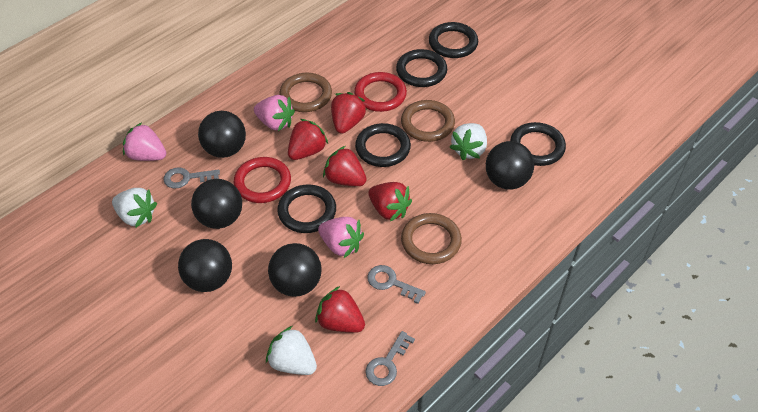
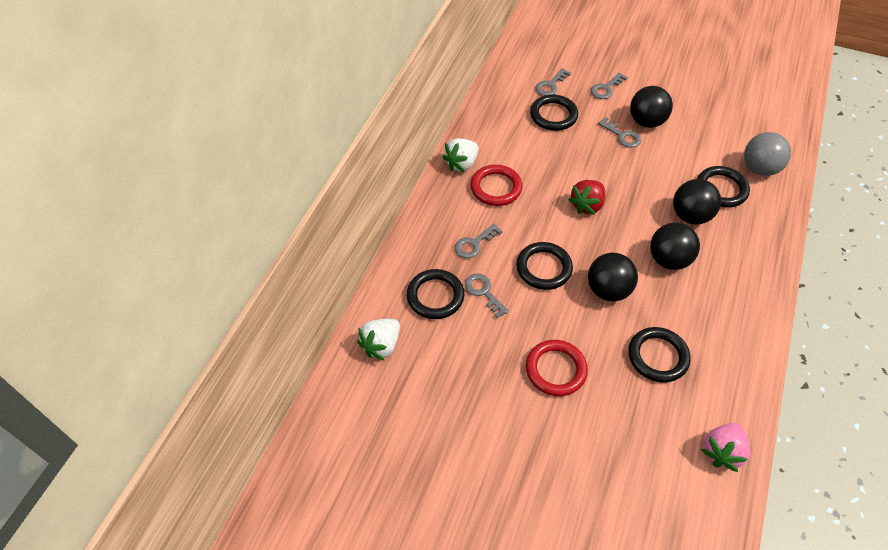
black ball: 5 -> 4
brown ring: 3 -> 0
grey ball: 0 -> 1
grey key: 3 -> 5
pink strawberry: 3 -> 1
red strawberry: 5 -> 1
white strawberry: 3 -> 2

